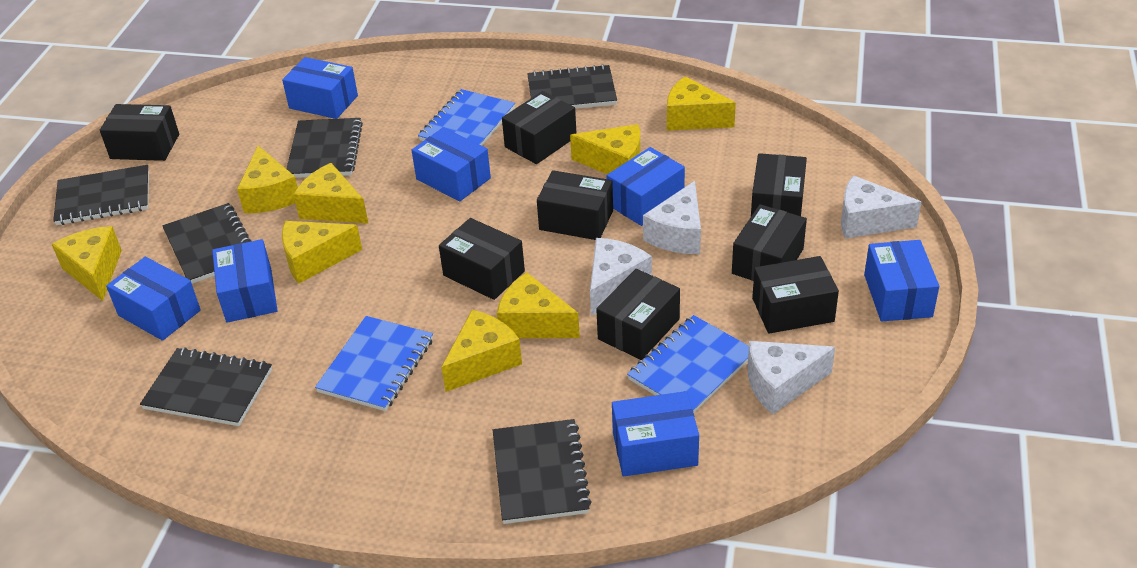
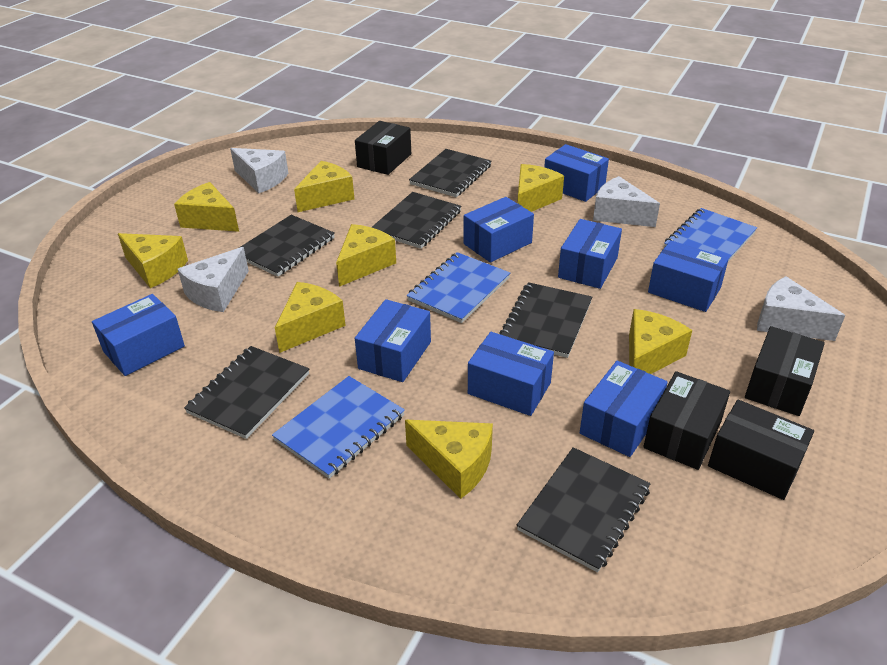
black box: 8 -> 4
blue box: 7 -> 8

